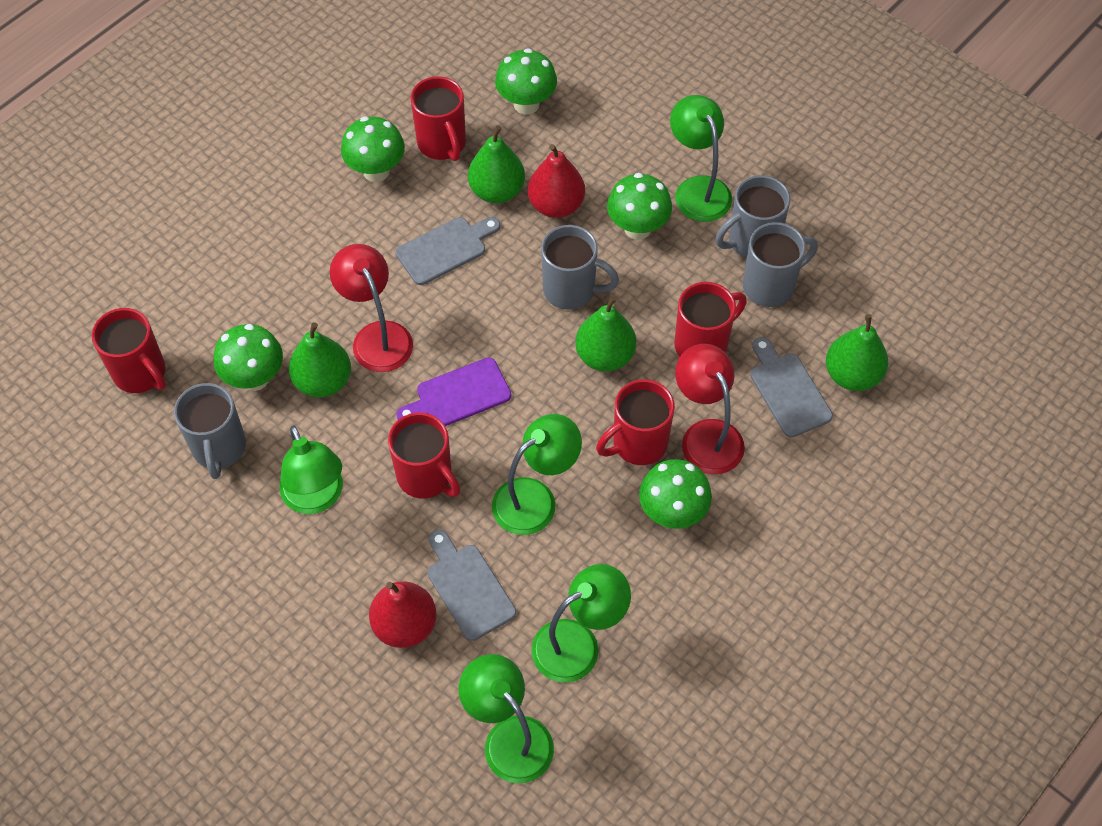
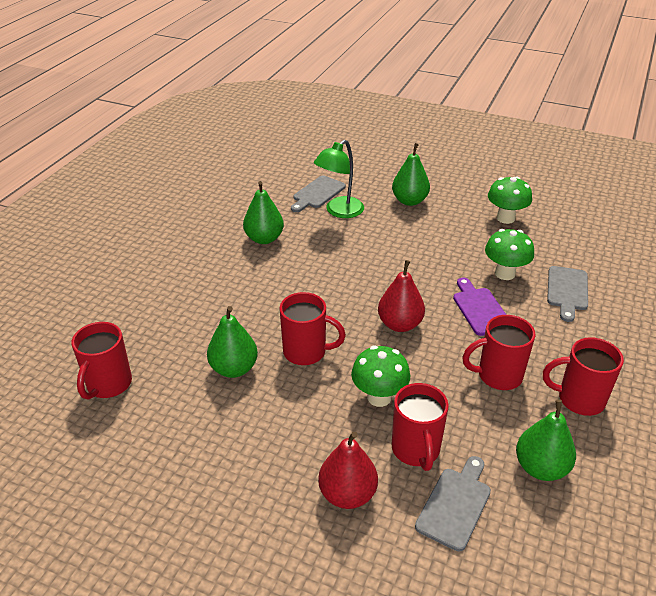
green lamp: 5 -> 1
green mushroom: 5 -> 3
grey mug: 4 -> 0
red lamp: 2 -> 0

